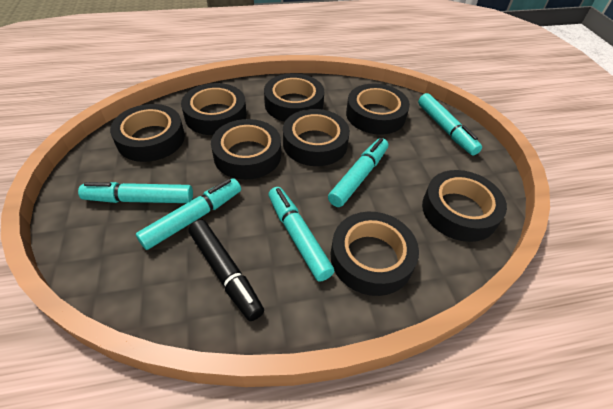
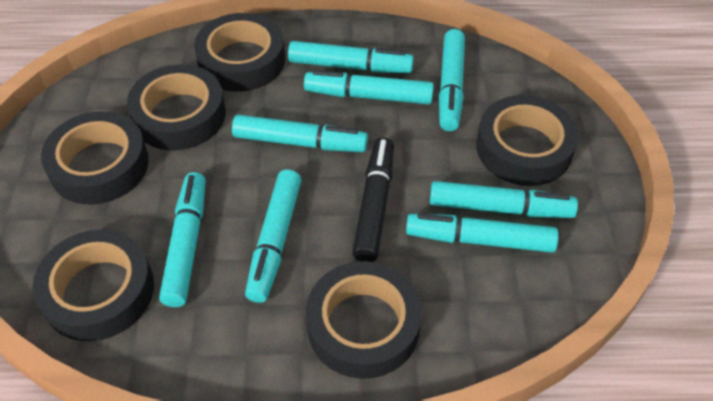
black tape: 8 -> 6
turquoise marker: 5 -> 8

